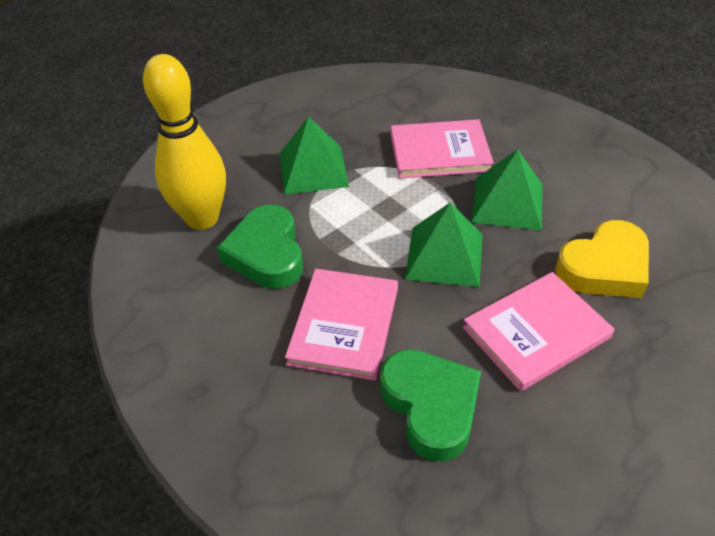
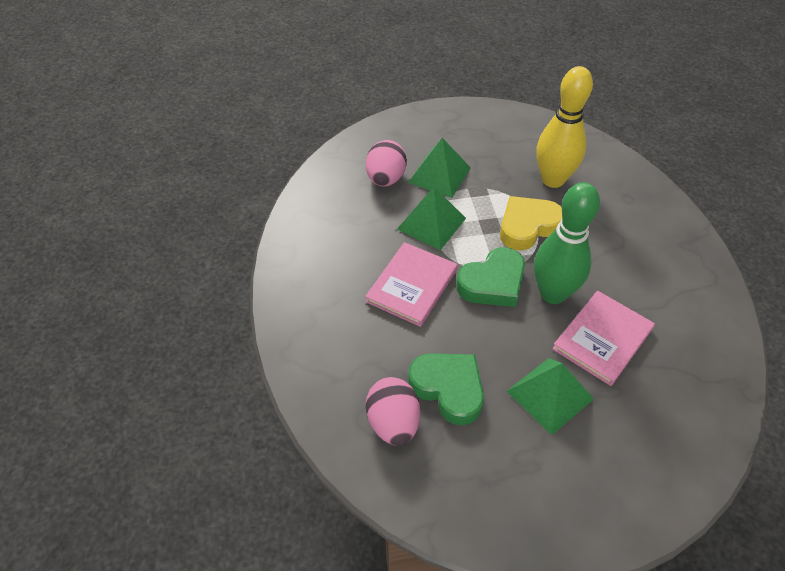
green bowling pin: 0 -> 1
pink book: 3 -> 2
pink egg: 0 -> 2

